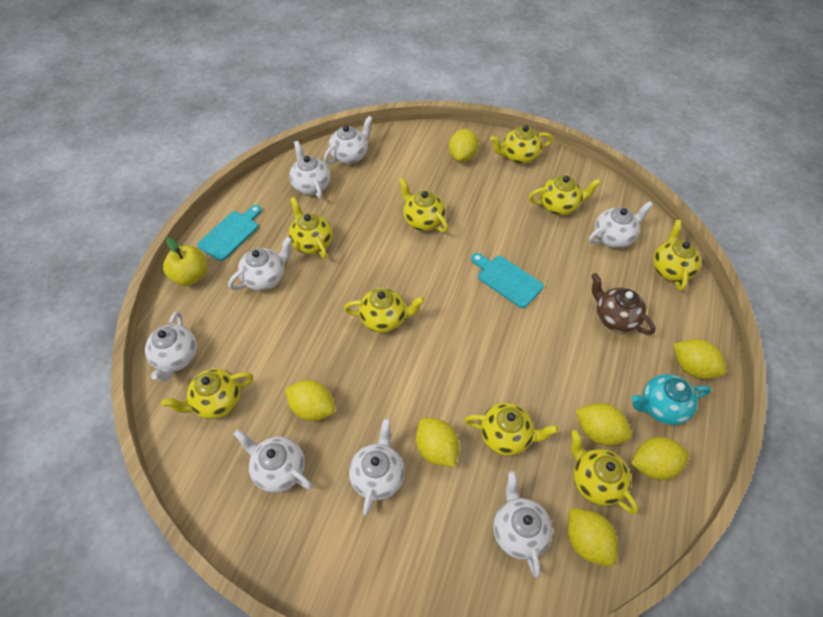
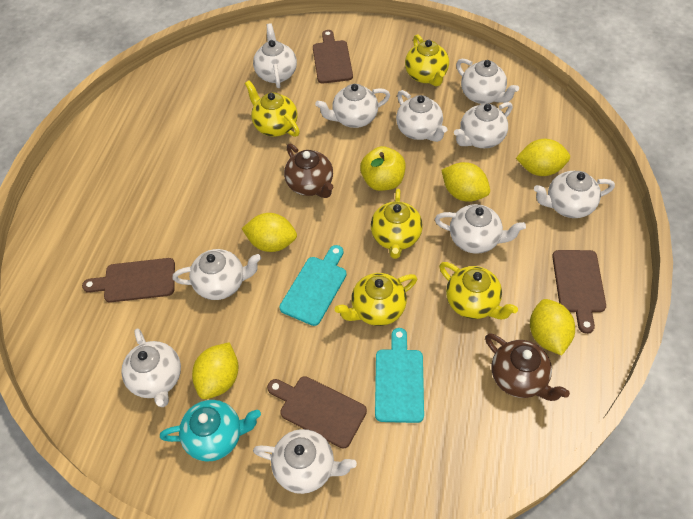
brown cutting board: 0 -> 4
brown teapot: 1 -> 2
white teapot: 8 -> 10
yellow lemon: 7 -> 5
yellow teapot: 9 -> 5

